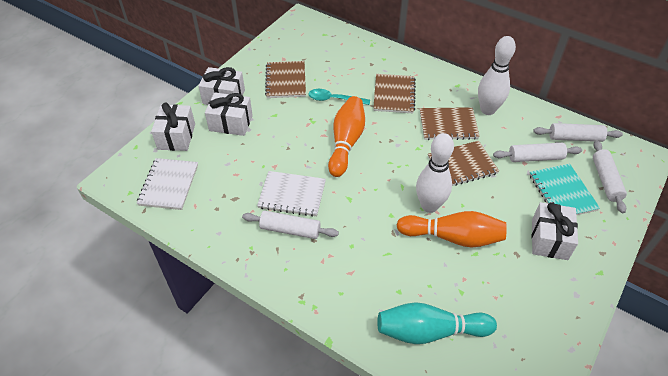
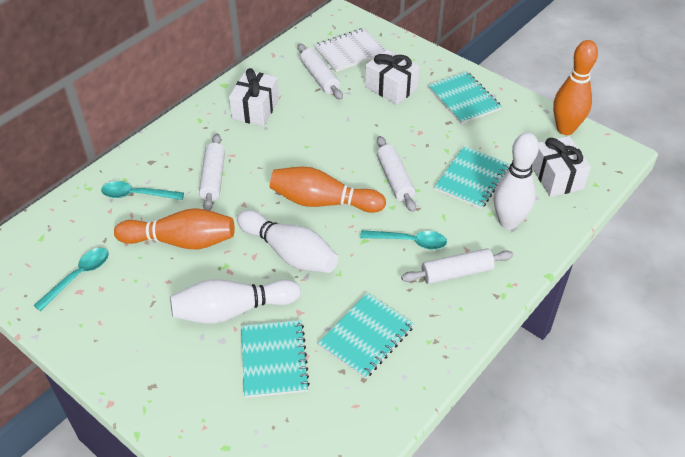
brown notebook: 4 -> 0
orange bowling pin: 2 -> 3
turquoise bowling pin: 1 -> 0
turquoise notebook: 1 -> 4
turquoise spoon: 1 -> 3
white bowling pin: 2 -> 3
white gift: 4 -> 3
white notebook: 2 -> 1

